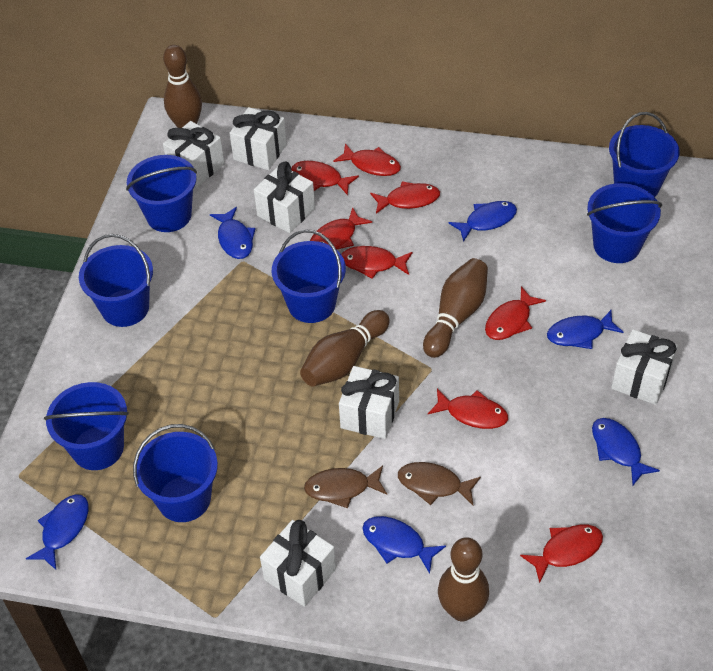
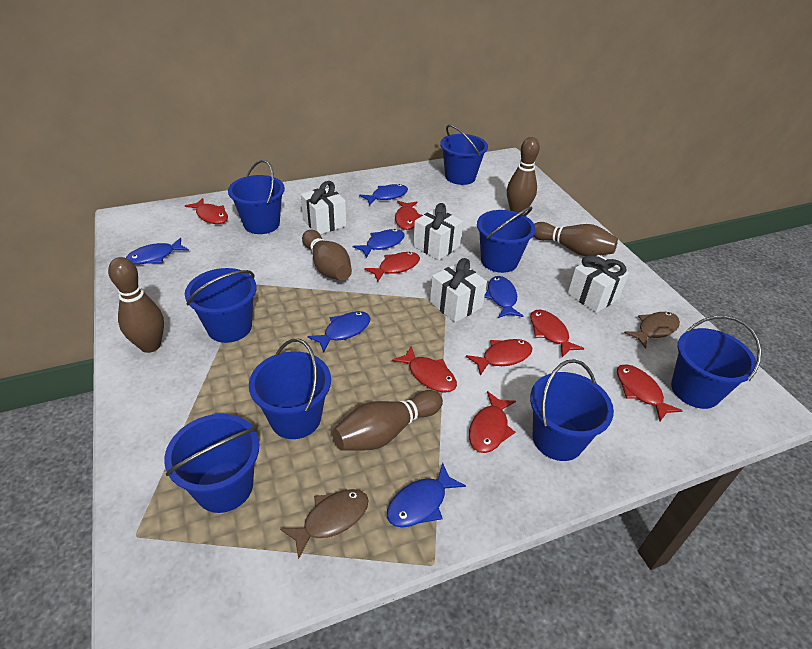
blue bucket: 7 -> 8
brown bowling pin: 4 -> 5
white gift: 6 -> 4

